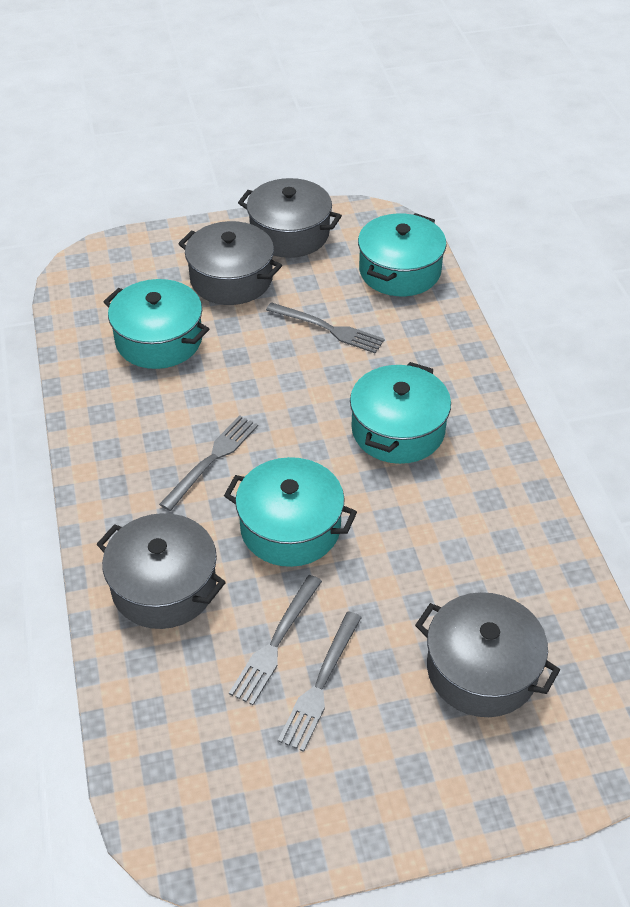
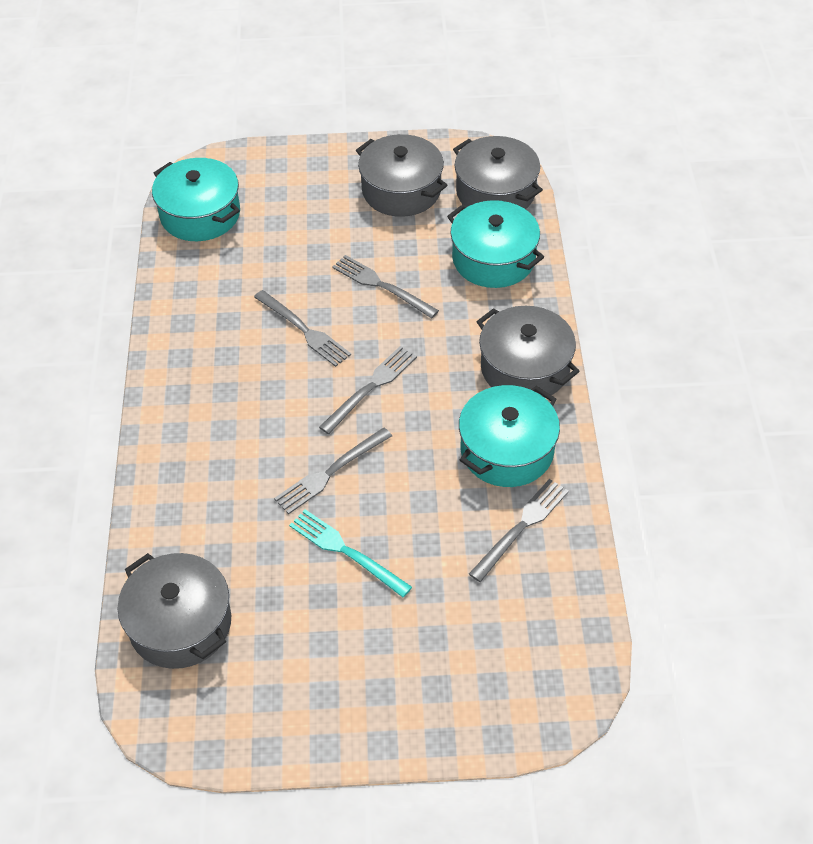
grey fork: 4 -> 5
turquoise fork: 0 -> 1
turquoise pot: 4 -> 3

